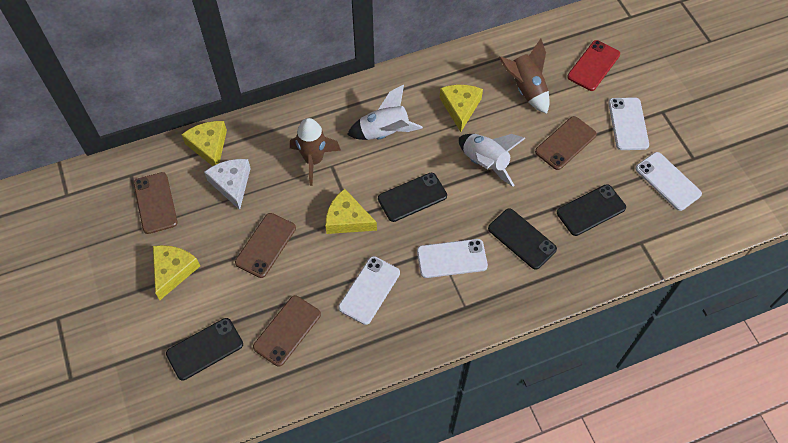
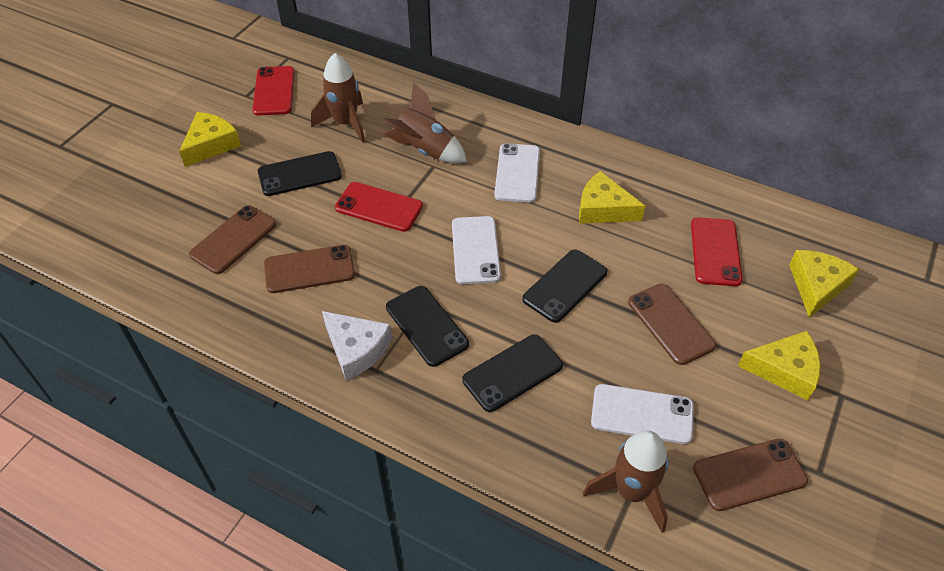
brown rocket: 2 -> 3
red phone: 1 -> 3
white phone: 4 -> 3
white rocket: 2 -> 0

